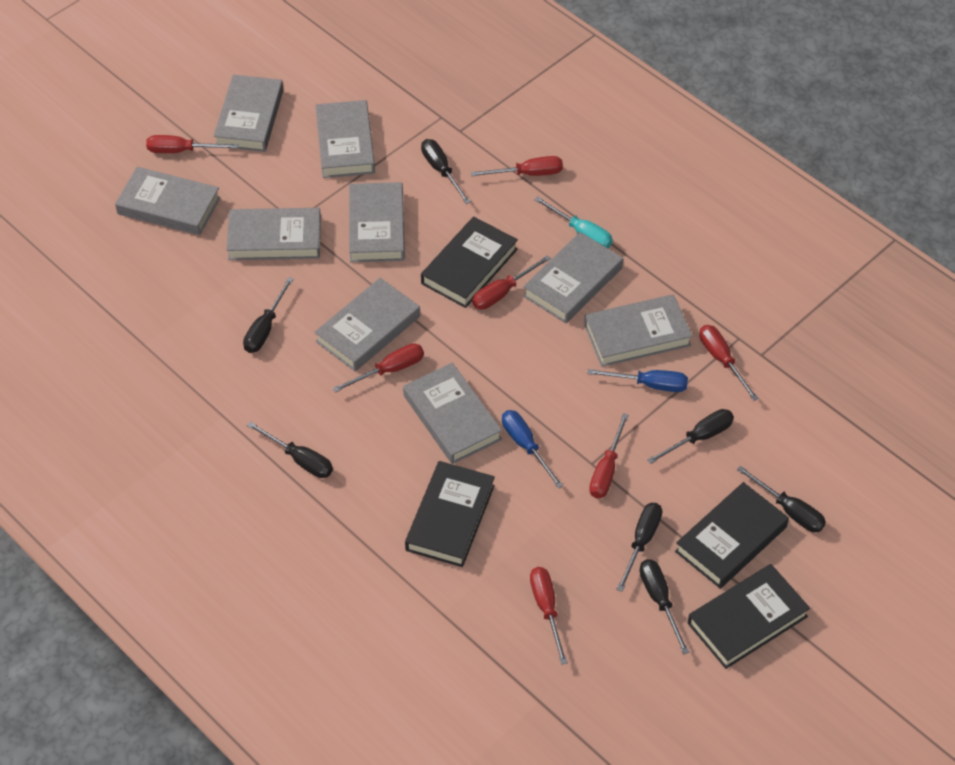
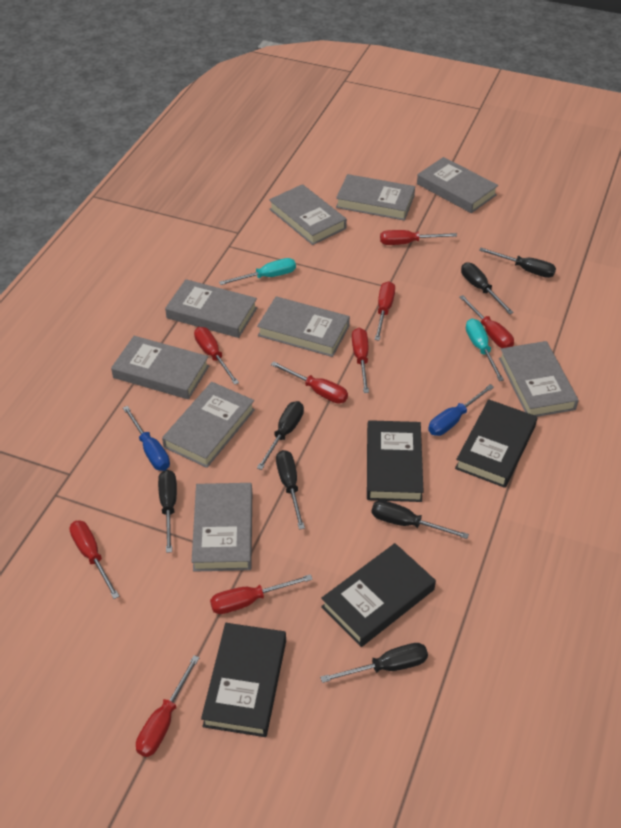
red screwdriver: 7 -> 9
turquoise screwdriver: 1 -> 2

